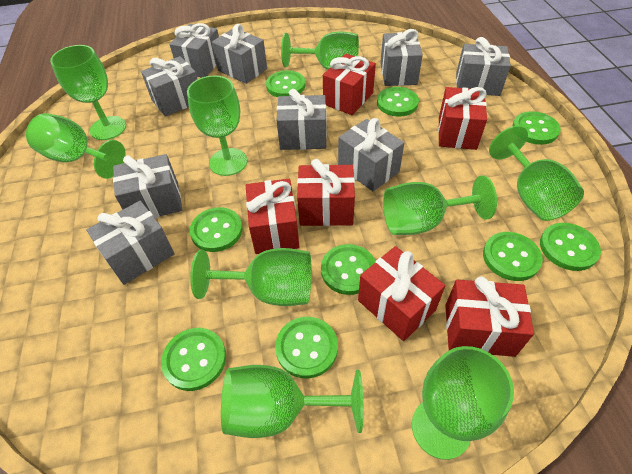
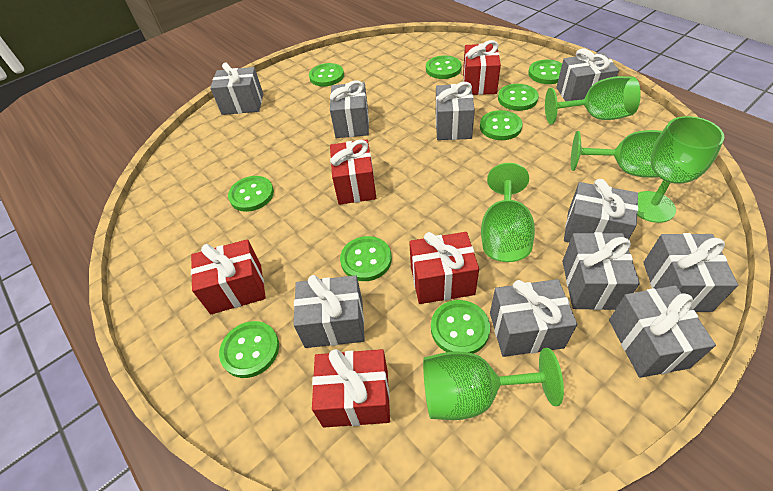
green goblet: 9 -> 5
grey gift: 9 -> 10
red gift: 6 -> 5

